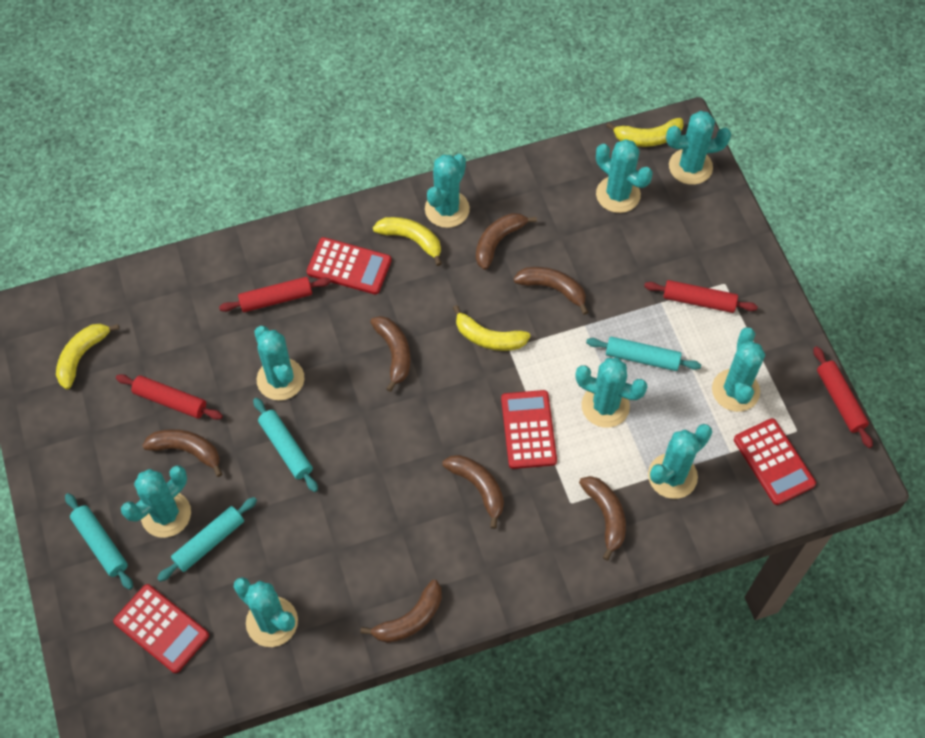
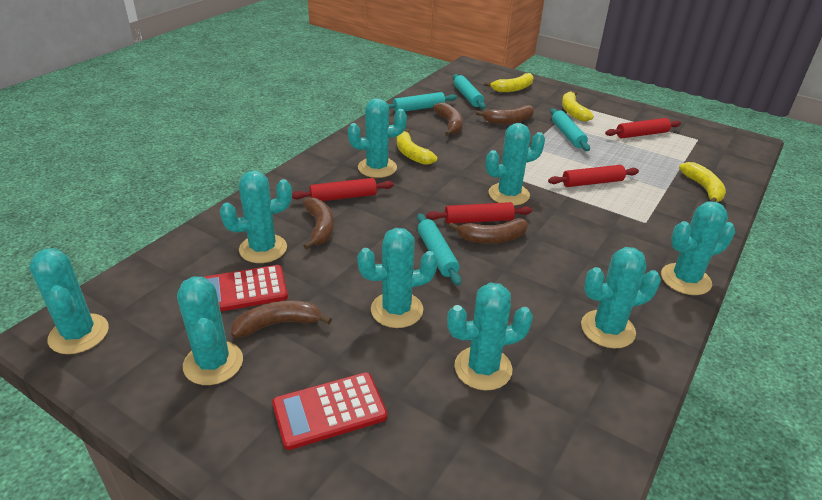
brown banana: 7 -> 5
red calculator: 4 -> 2

